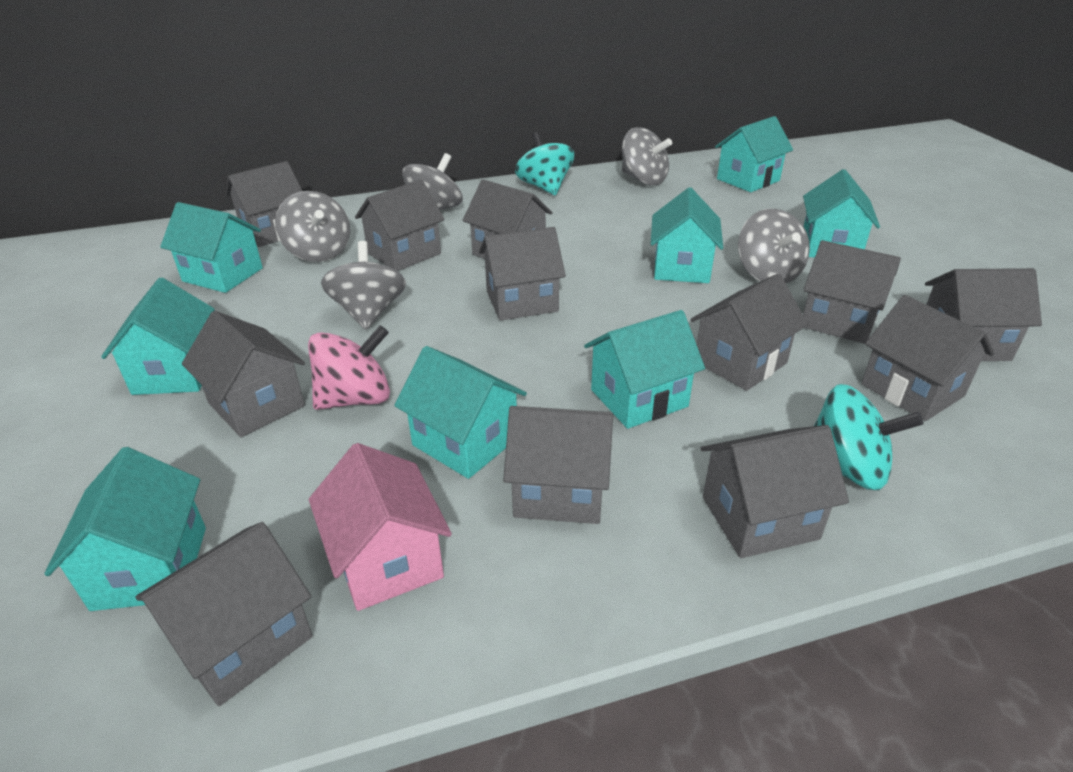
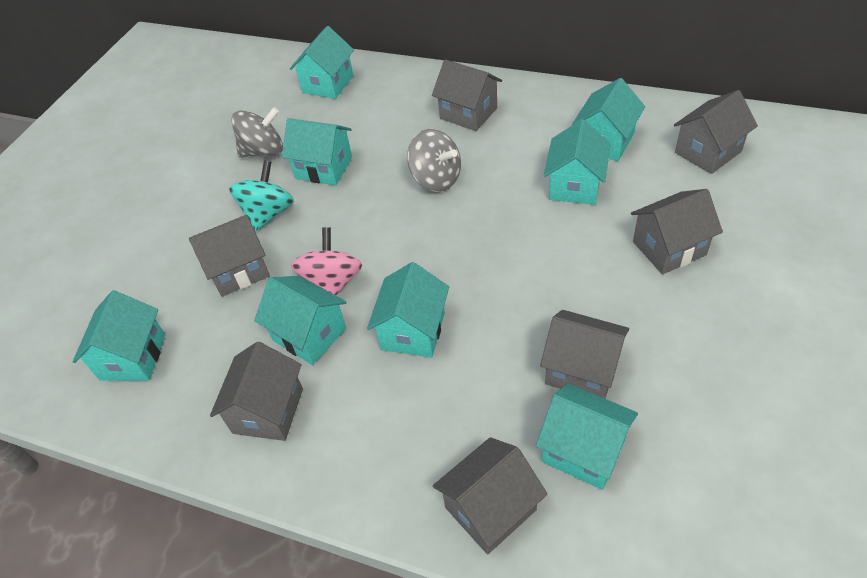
grey house: 12 -> 7
grey spinning top: 5 -> 2
pink house: 1 -> 0
turquoise spinning top: 2 -> 1

